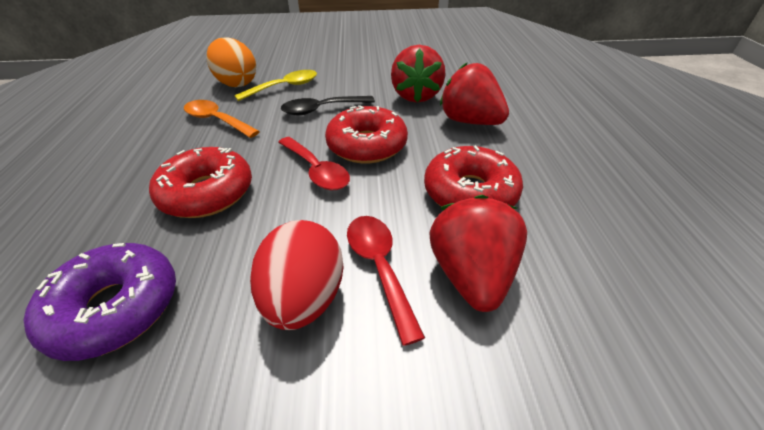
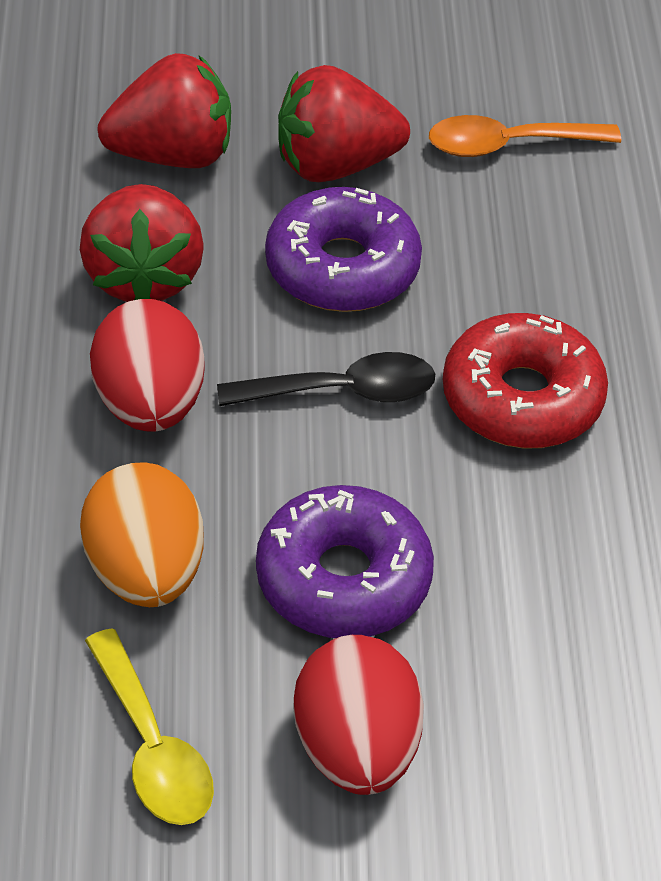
purple donut: 1 -> 2
red donut: 3 -> 1
red egg: 1 -> 2
red spoon: 2 -> 0

